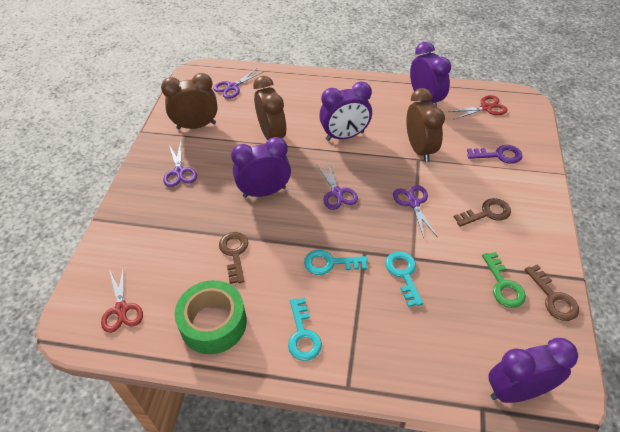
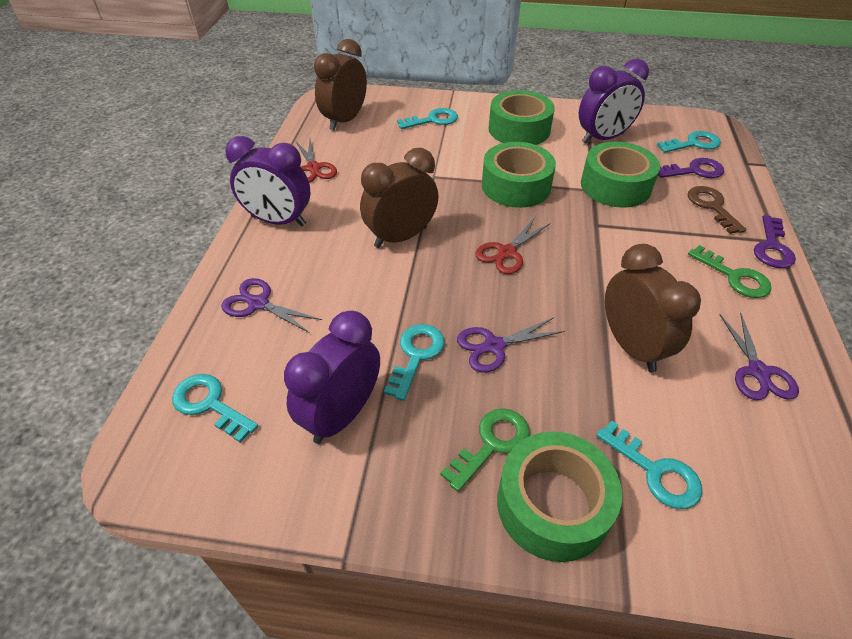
brown key: 3 -> 1
green key: 1 -> 2
green tape: 1 -> 4
purple clock: 4 -> 3
purple key: 1 -> 2
purple scissors: 4 -> 3
turquoise key: 3 -> 5

